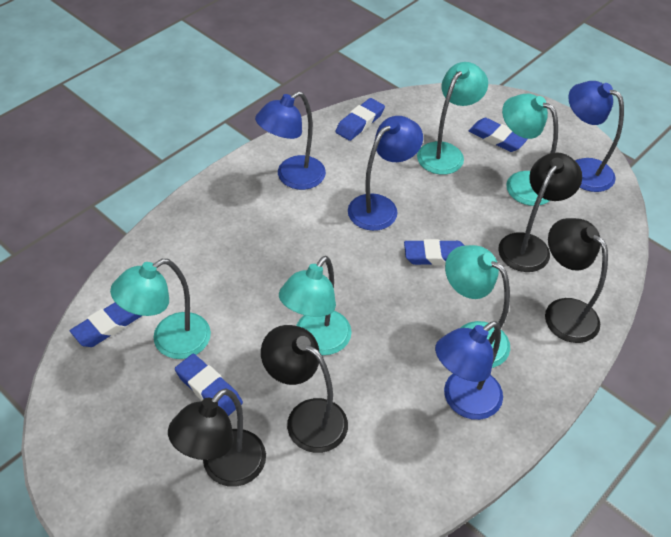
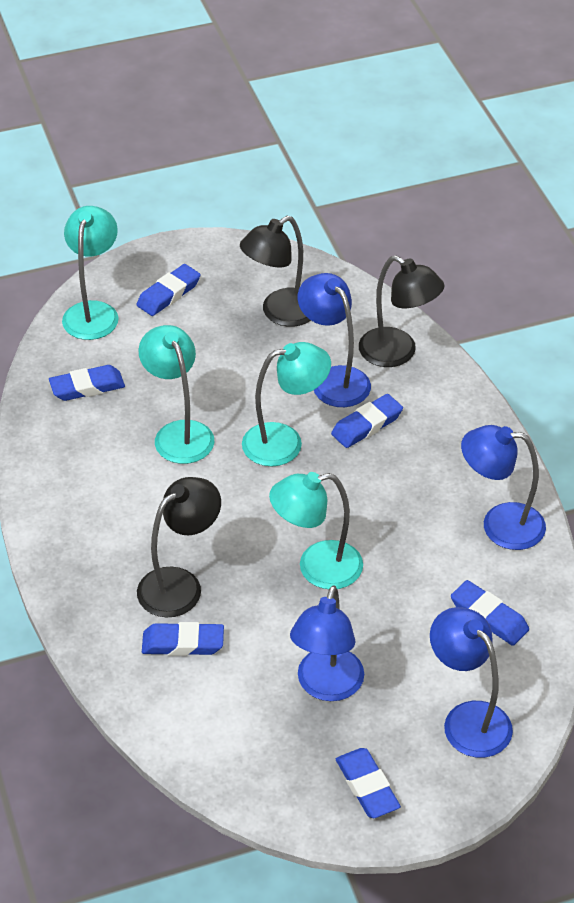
black lamp: 4 -> 3
blue eraser: 5 -> 6
turquoise lamp: 5 -> 4

